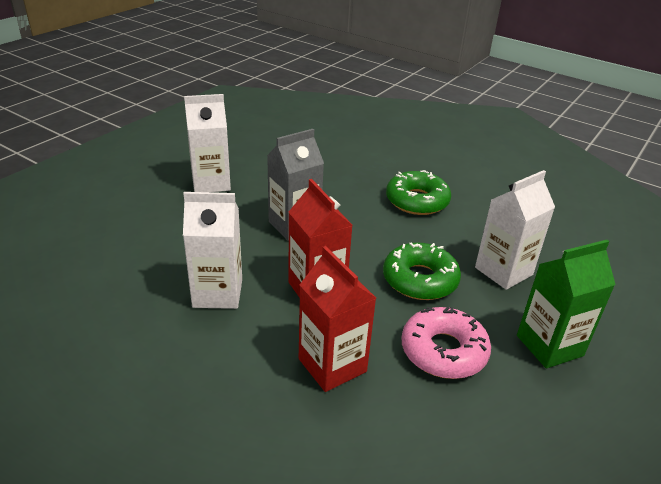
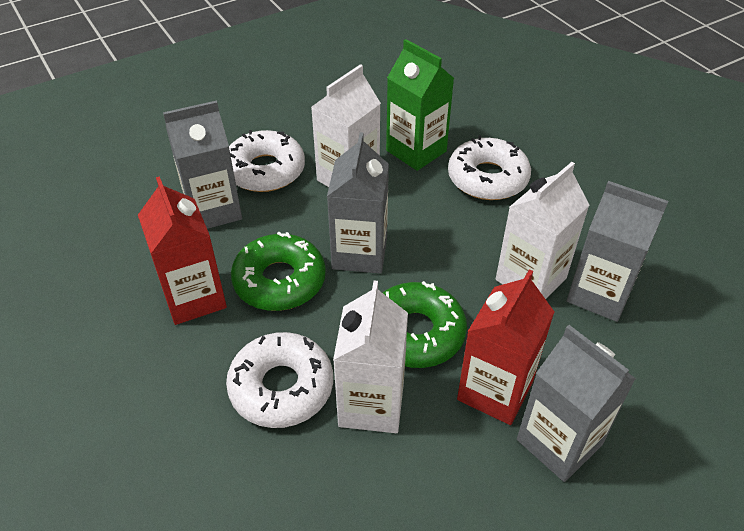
grey carton: 1 -> 4
pink donut: 1 -> 0
white donut: 0 -> 3

